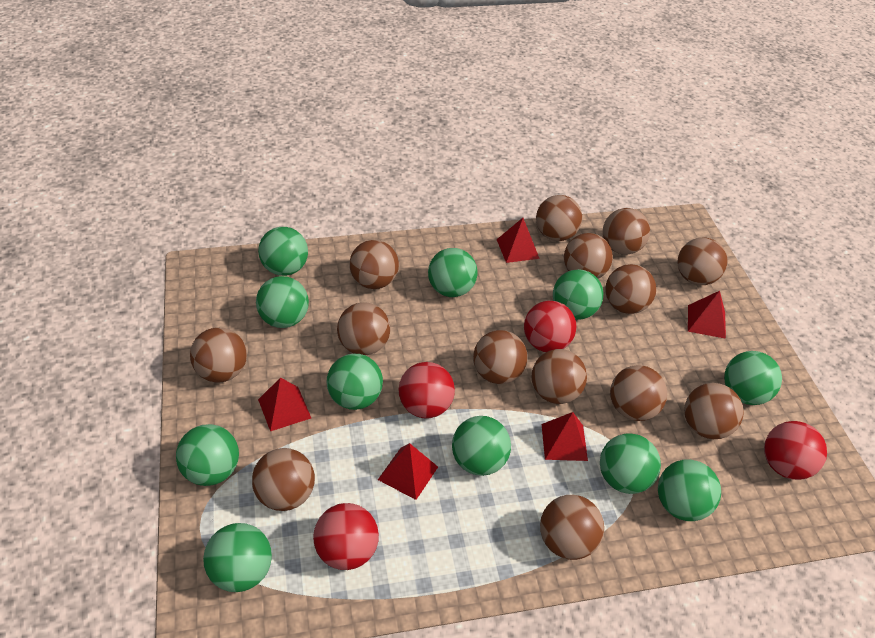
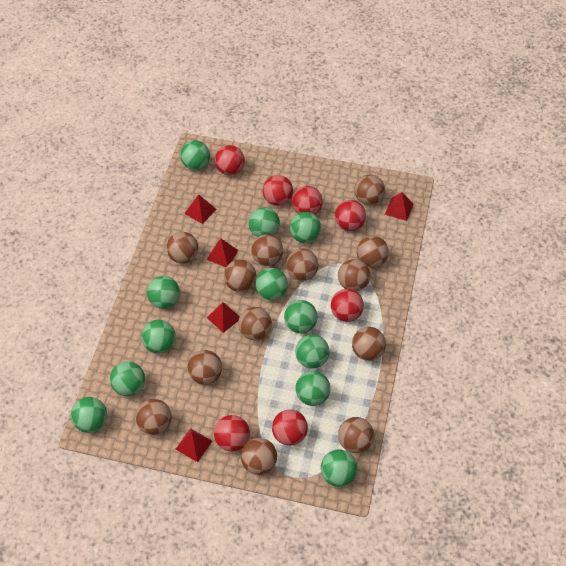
brown ball: 14 -> 13
green ball: 11 -> 12
red ball: 4 -> 7

